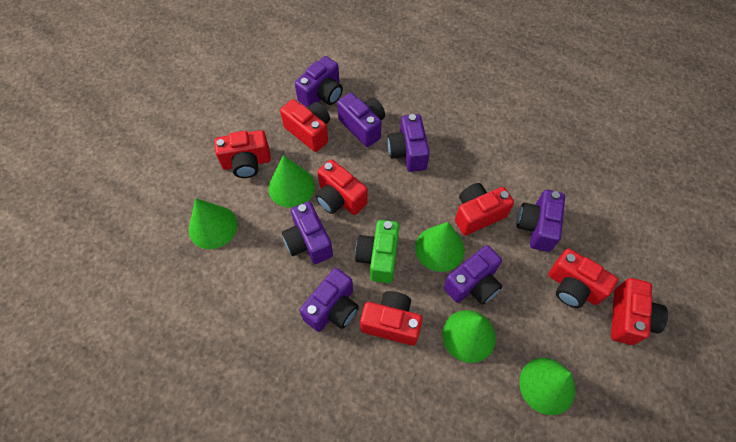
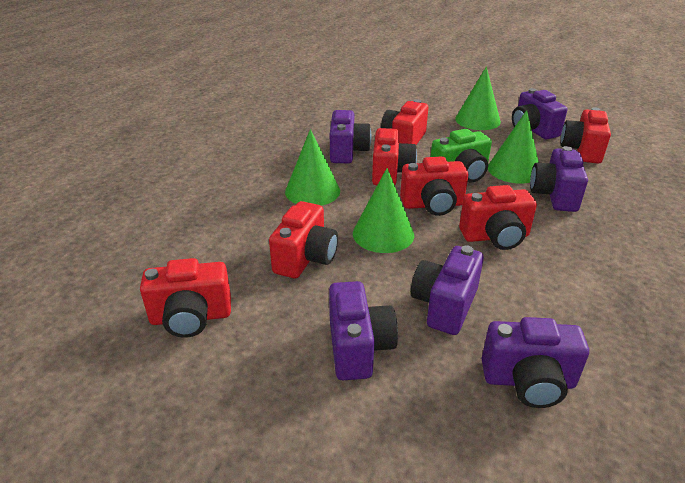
green cone: 5 -> 4
purple camera: 7 -> 6

